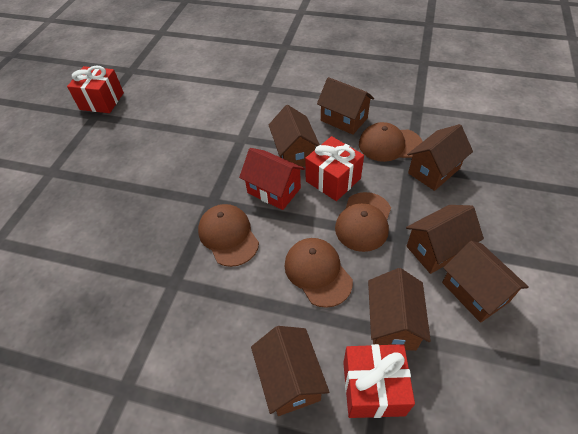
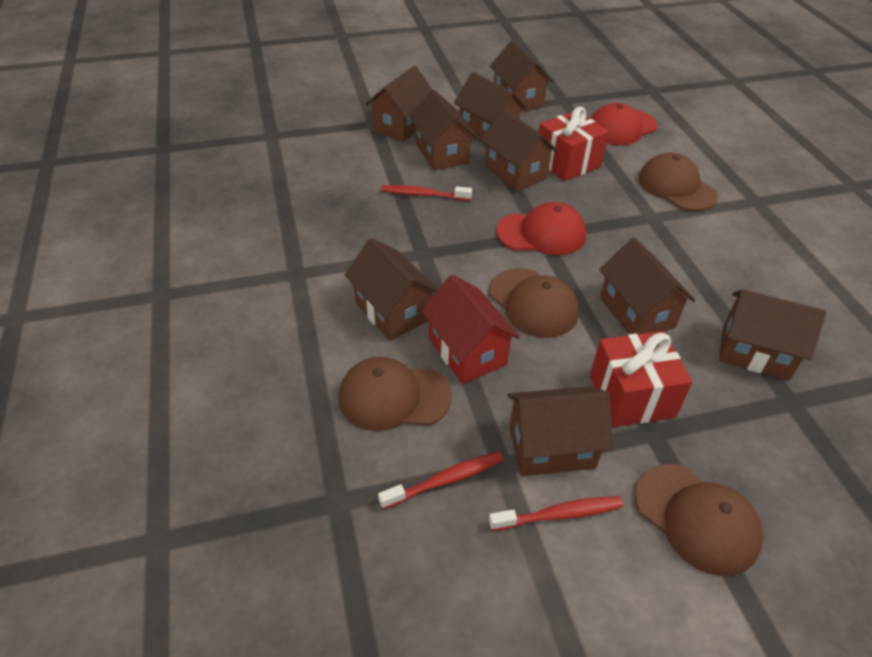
brown house: 7 -> 9
red cap: 0 -> 2
red gift: 3 -> 2
red toothbrush: 0 -> 3

